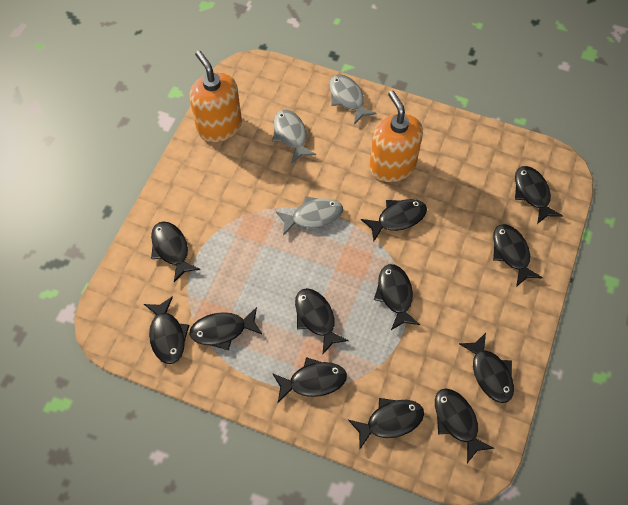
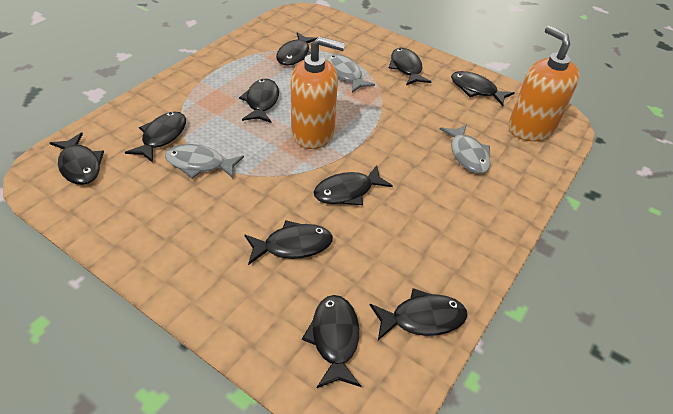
black fish: 12 -> 10

